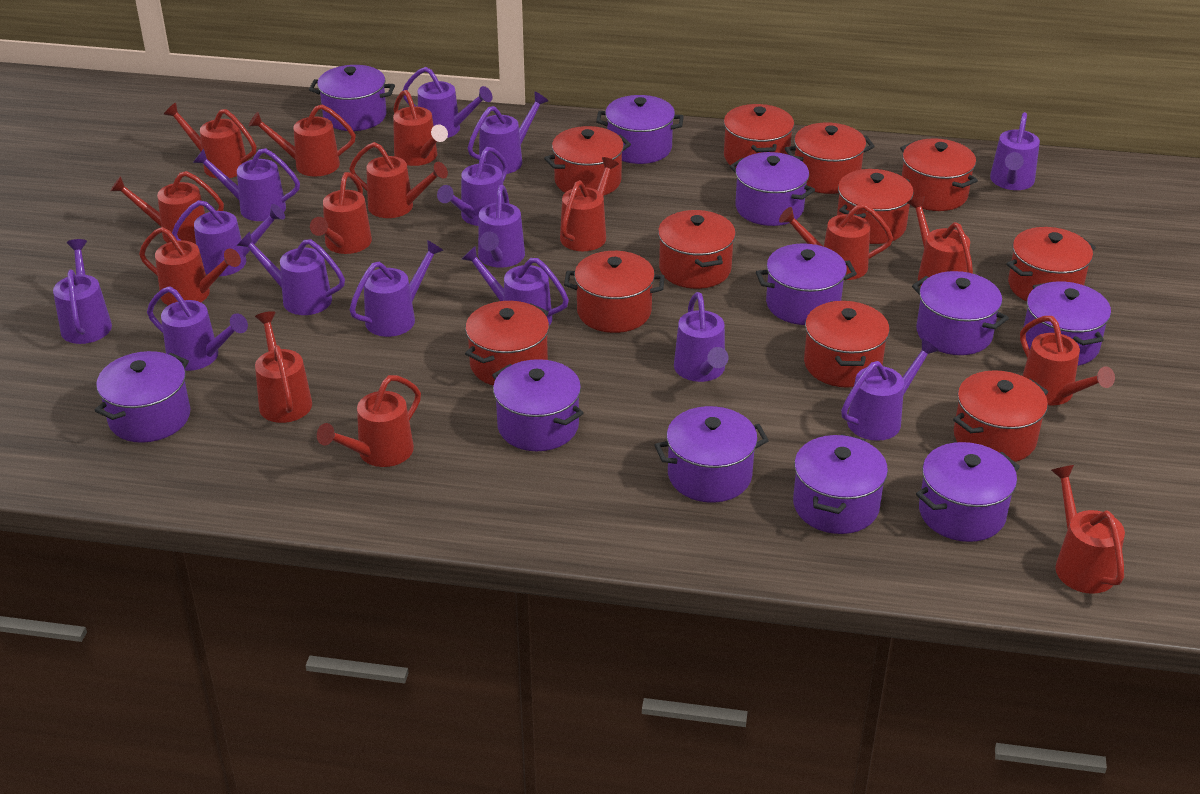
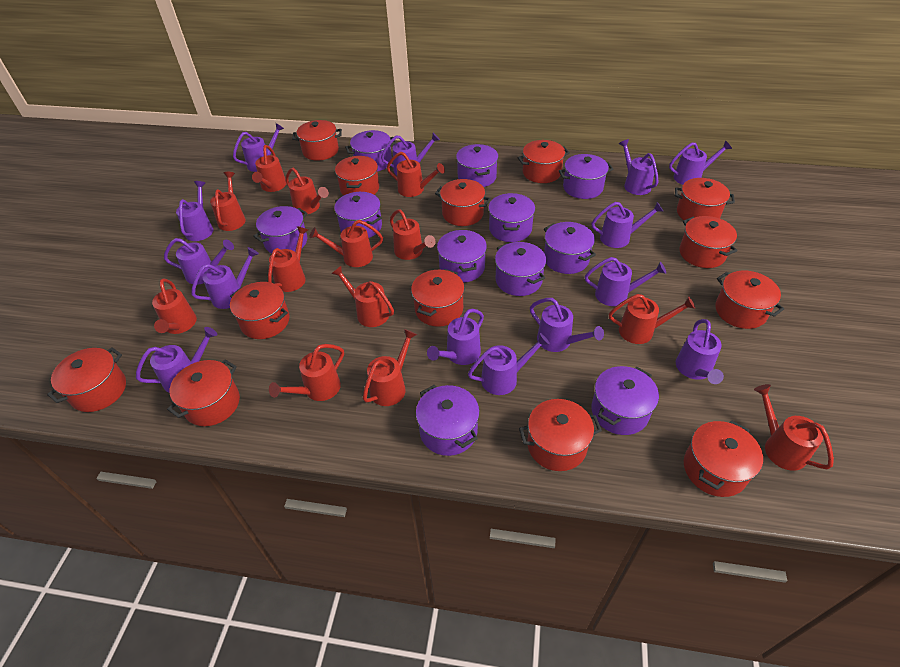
red pot: 11 -> 13
red watering can: 14 -> 13

